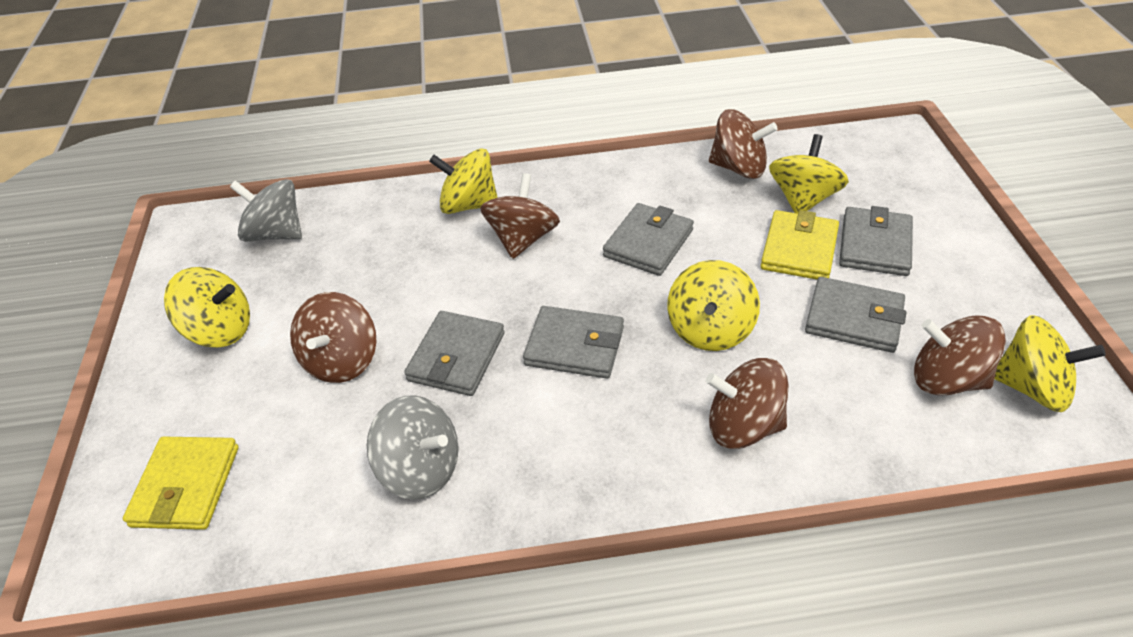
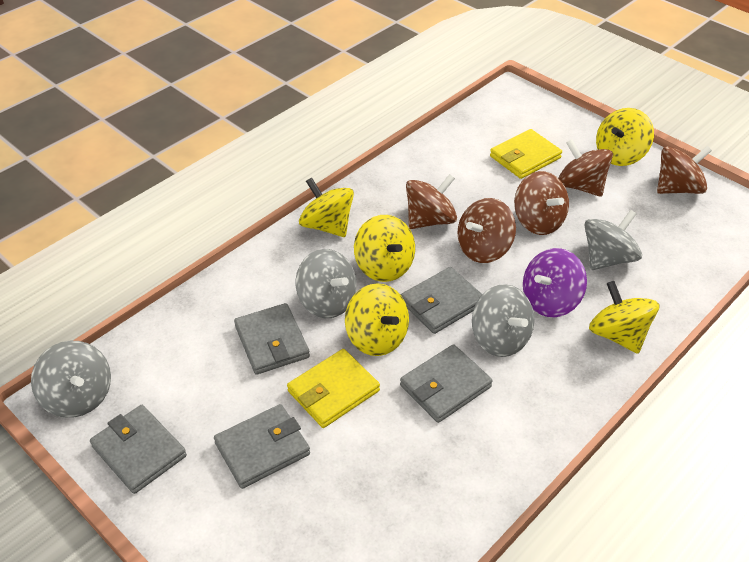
grey spinning top: 2 -> 4
purple spinning top: 0 -> 1

